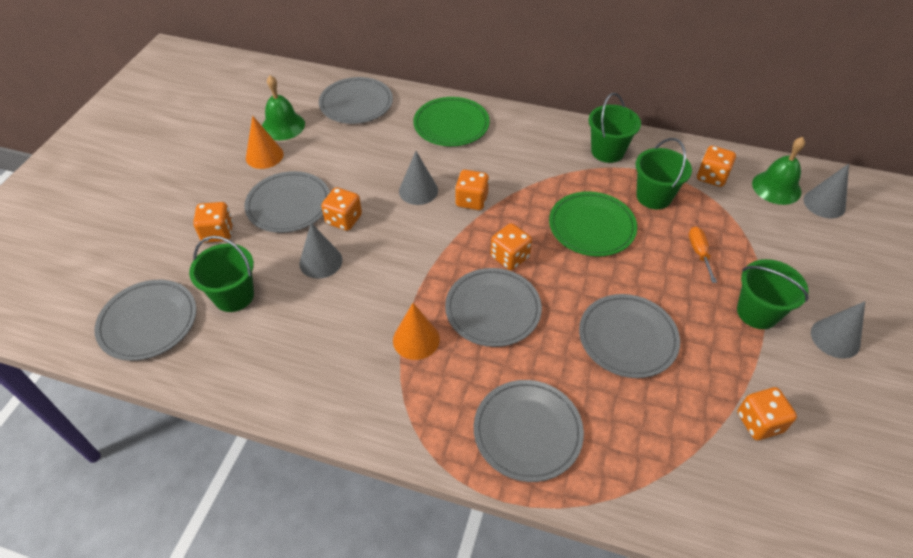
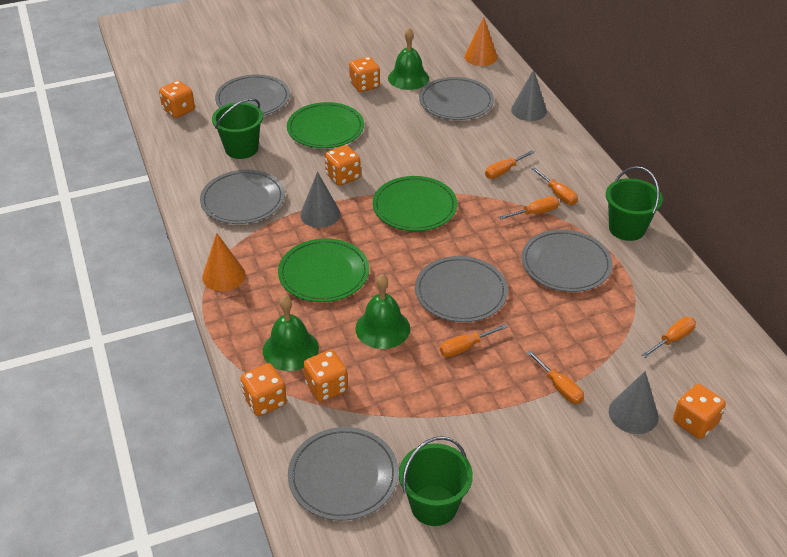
green bell: 2 -> 3
green bucket: 4 -> 3
green plate: 2 -> 3
grey cone: 4 -> 3
orange screwdriver: 1 -> 6

